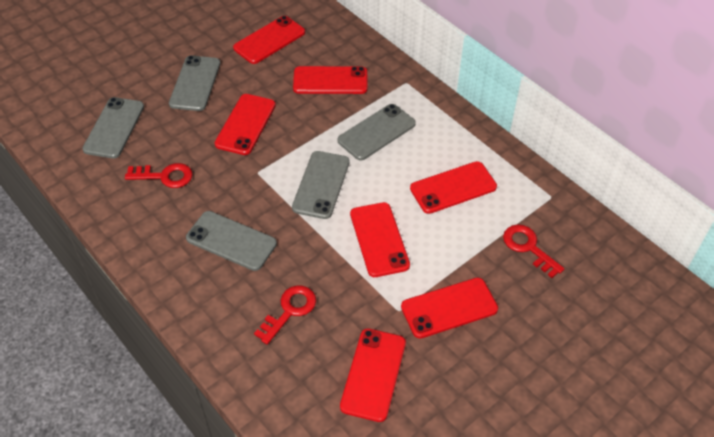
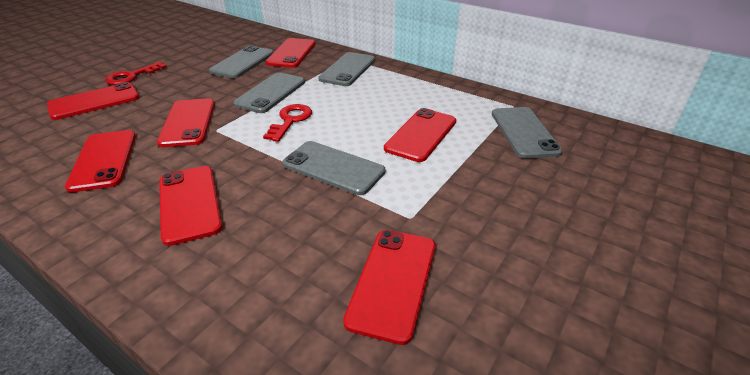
red key: 3 -> 2

